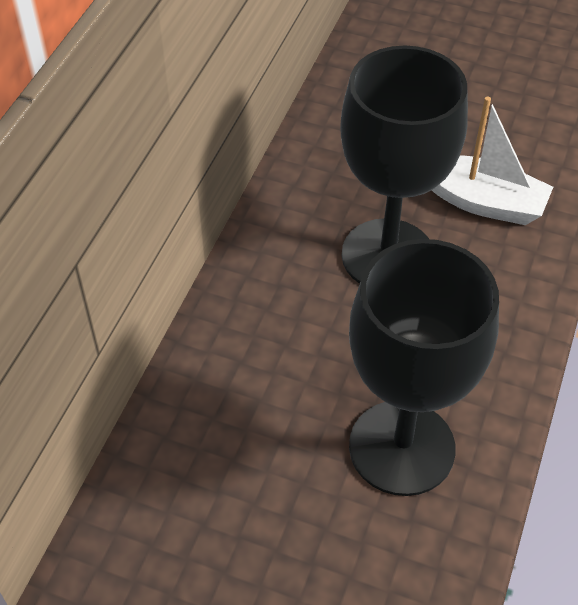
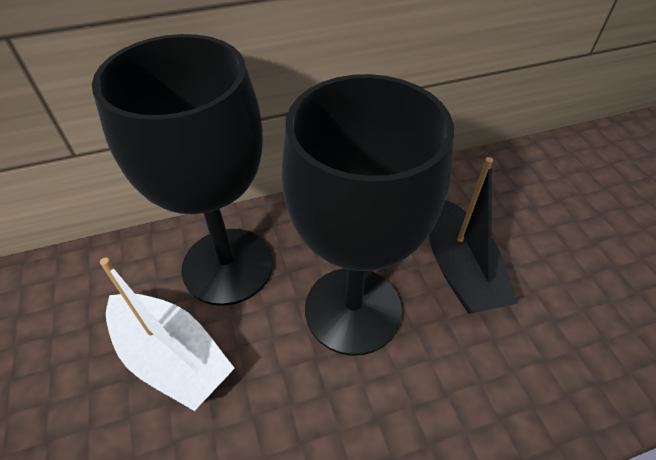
black boat: 0 -> 1

